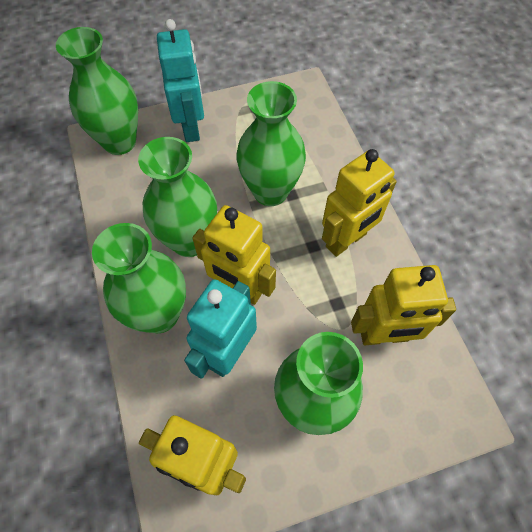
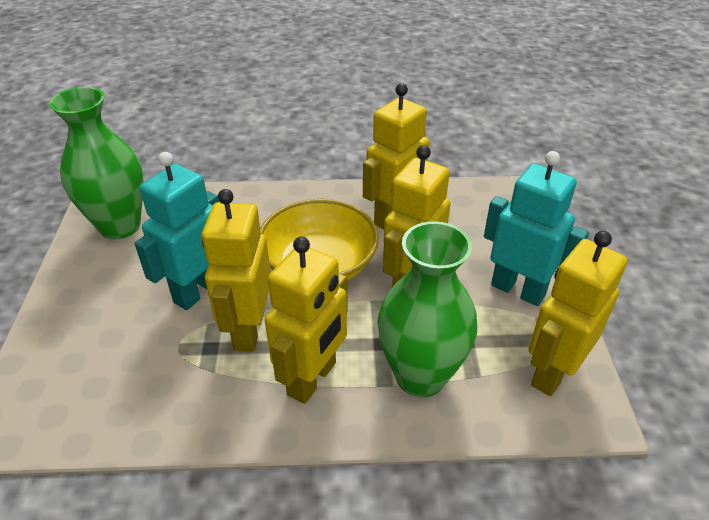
green vase: 5 -> 2
yellow bowl: 0 -> 1
yellow robot: 4 -> 5

